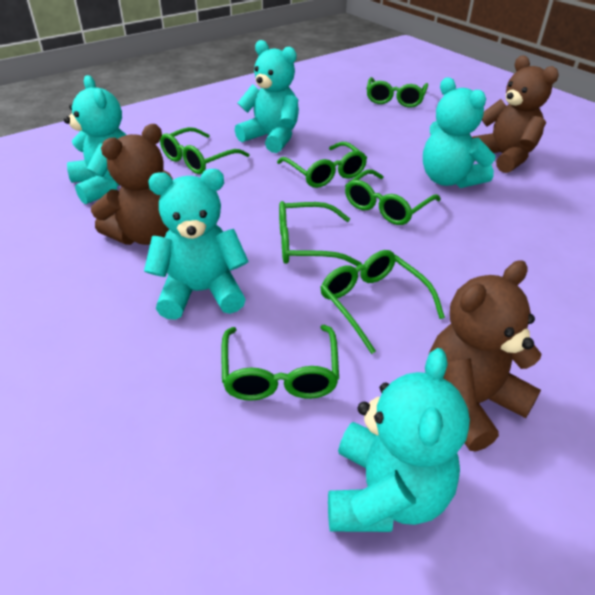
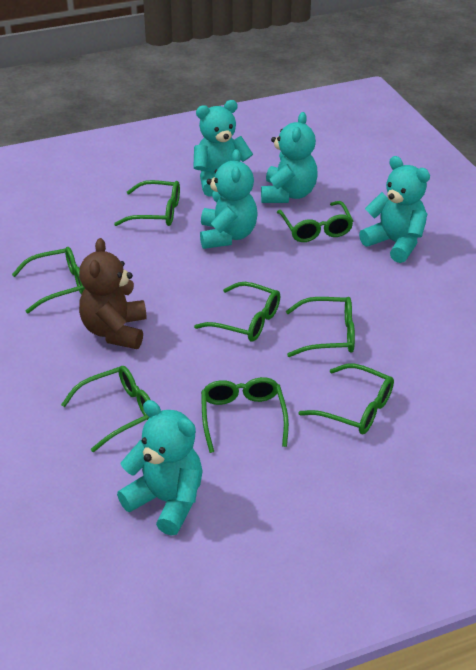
brown teddy bear: 3 -> 1
green glasses: 7 -> 8

